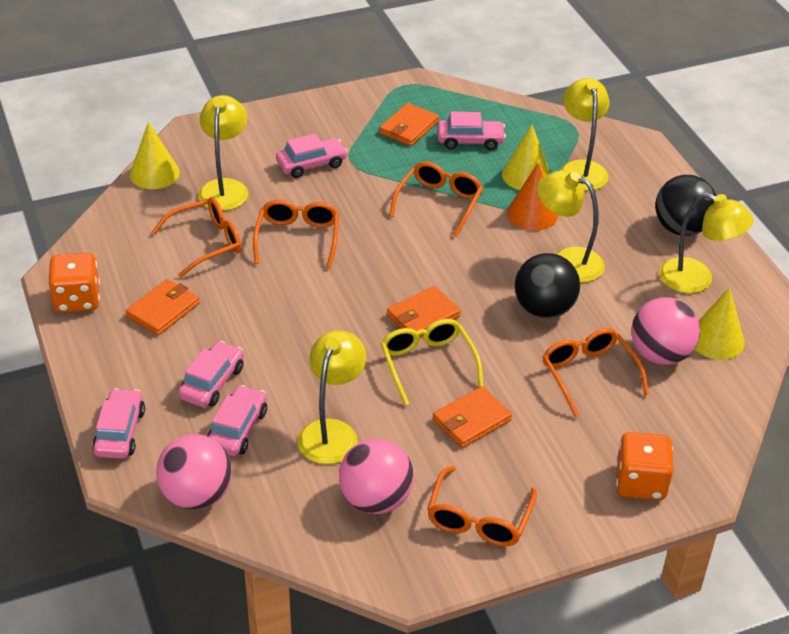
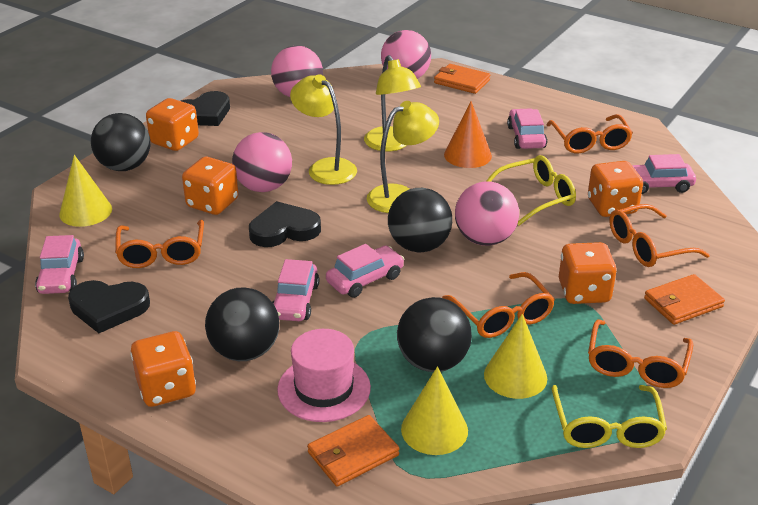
black ball: 2 -> 4
black heart: 0 -> 3
orange dice: 2 -> 5
orange wallet: 4 -> 3
pink ball: 3 -> 4
pink hat: 0 -> 1
yellow glasses: 1 -> 2
yellow lamp: 5 -> 3

